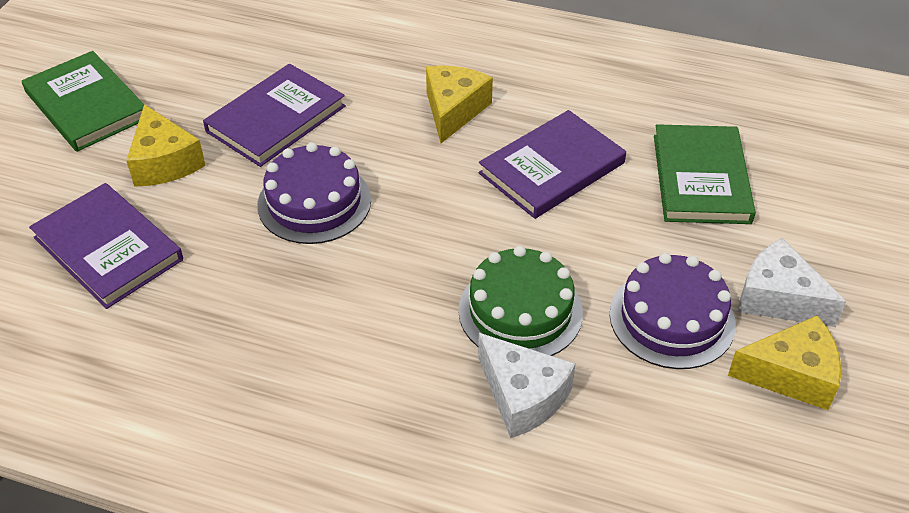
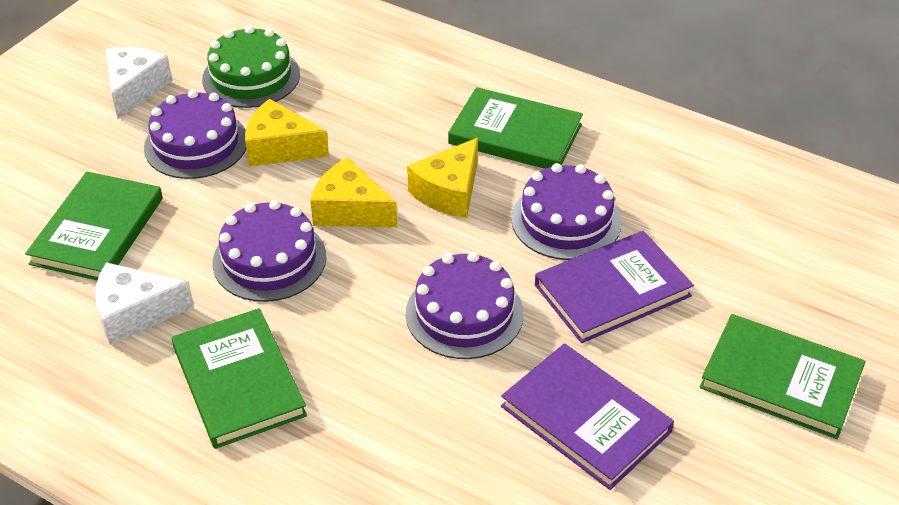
green book: 2 -> 4
purple book: 3 -> 2
purple cake: 2 -> 4

